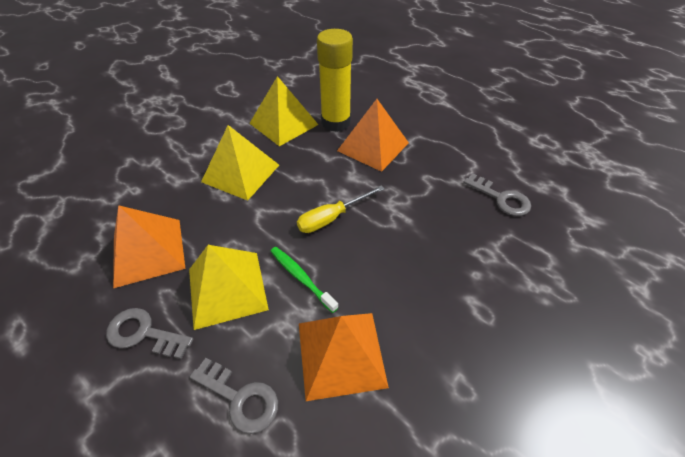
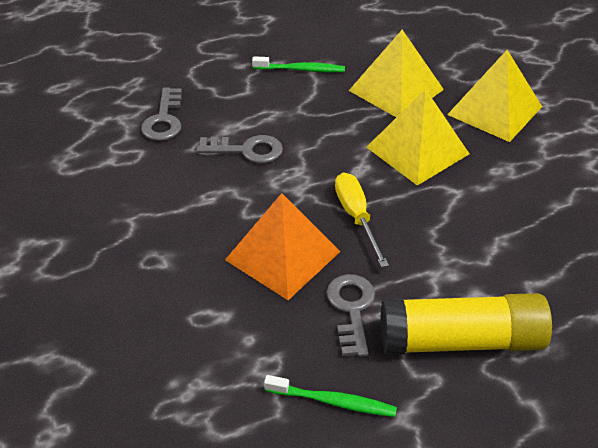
green toothbrush: 1 -> 2
orange pyramid: 3 -> 1

